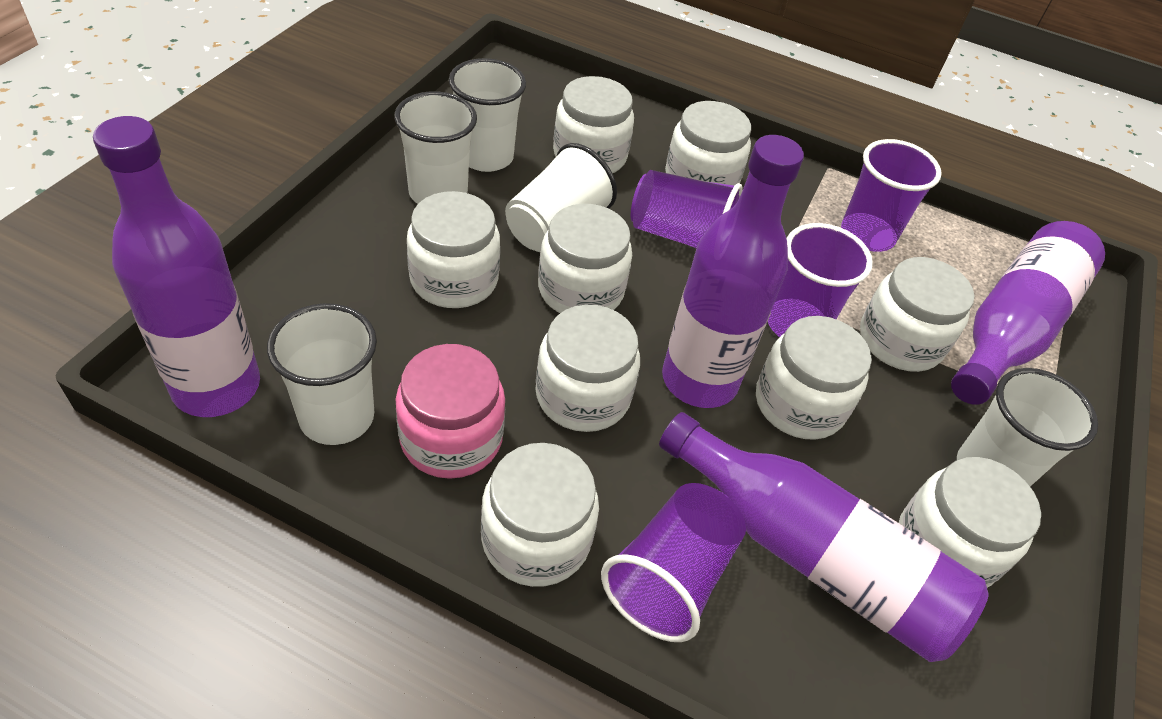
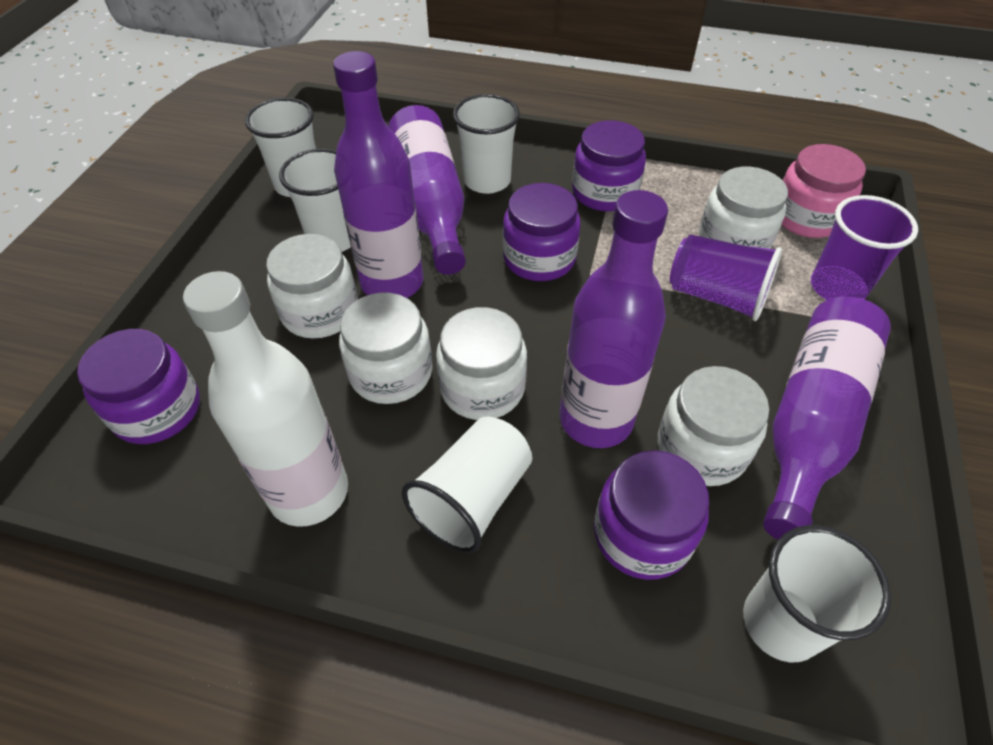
purple cup: 4 -> 2
purple jar: 0 -> 4
white bottle: 0 -> 1
white jar: 9 -> 5

